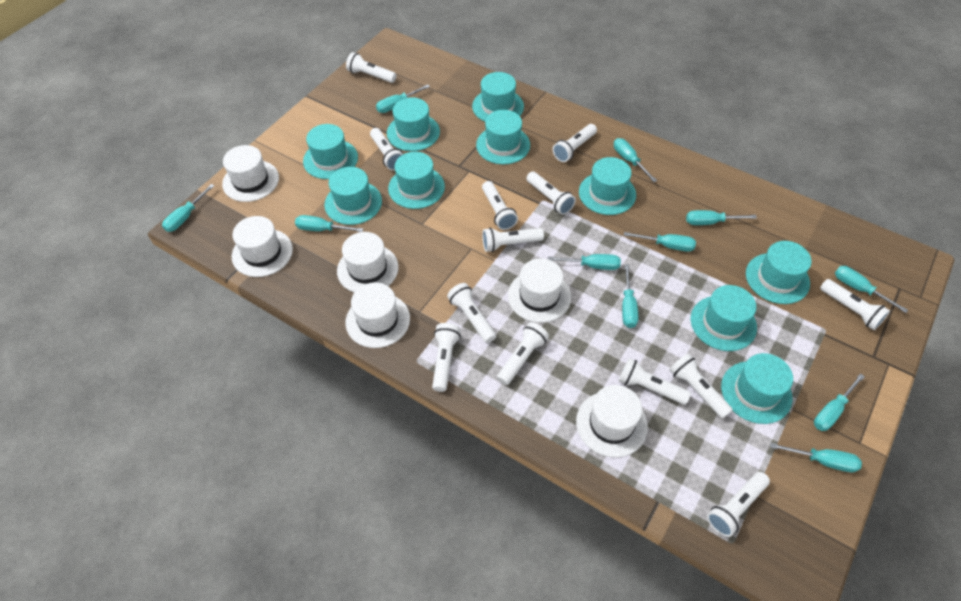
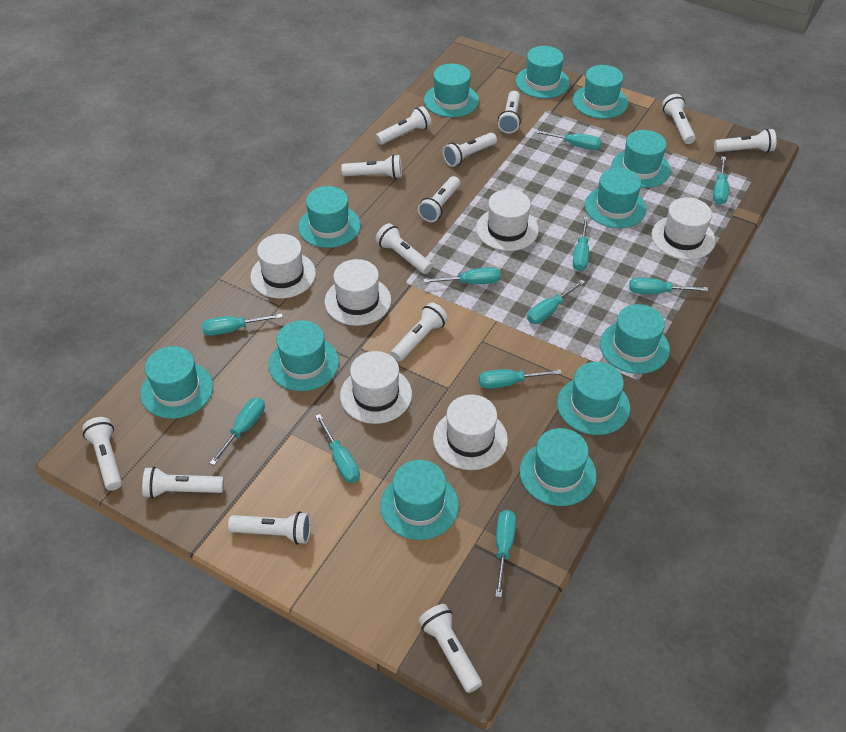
turquoise hat: 10 -> 12

